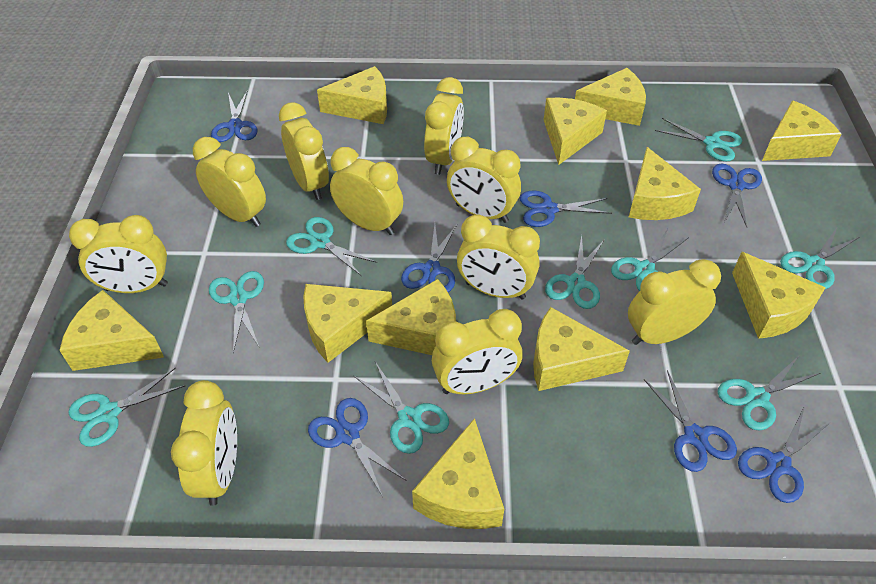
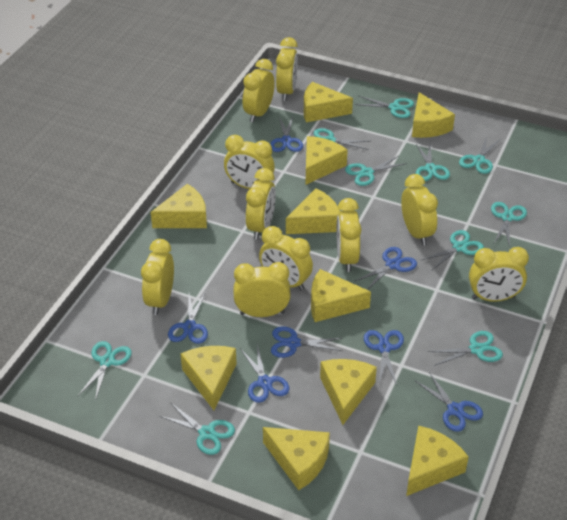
turquoise scissors: 9 -> 10
yellow cheese: 11 -> 10

